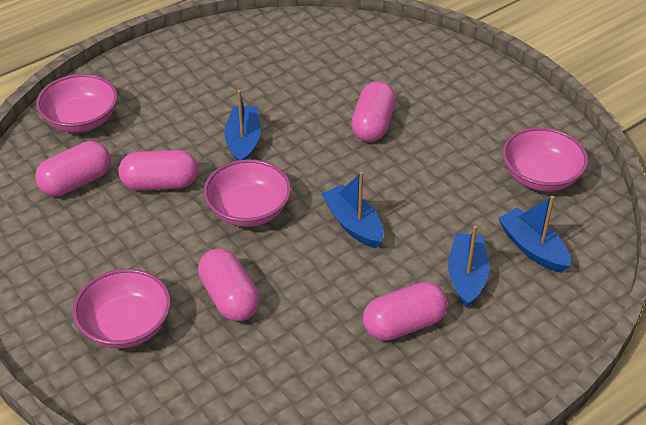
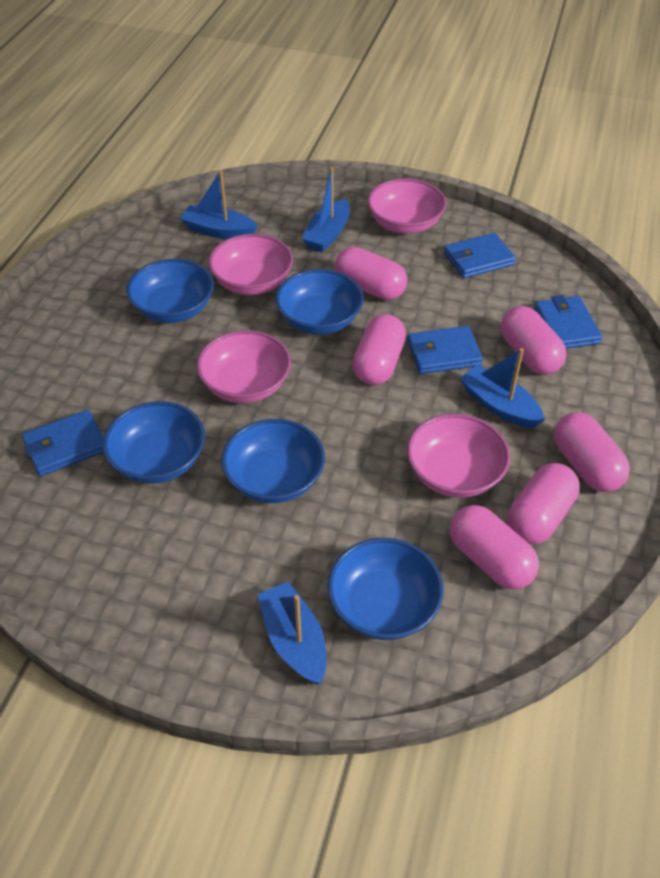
blue bowl: 0 -> 5
blue wallet: 0 -> 4
pink capsule: 5 -> 6

